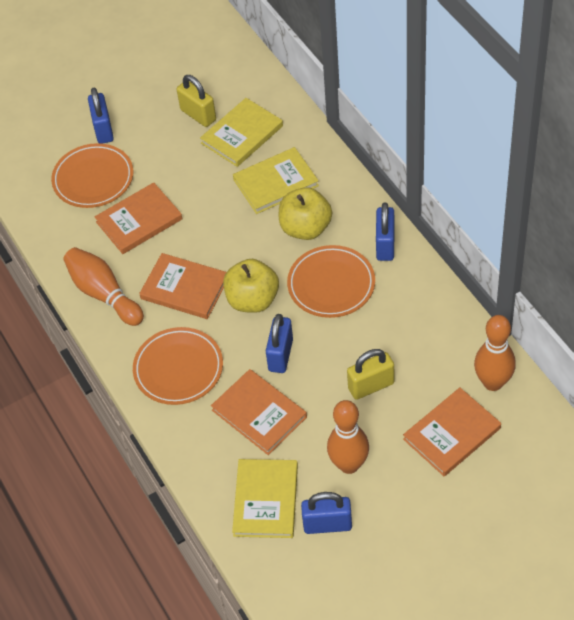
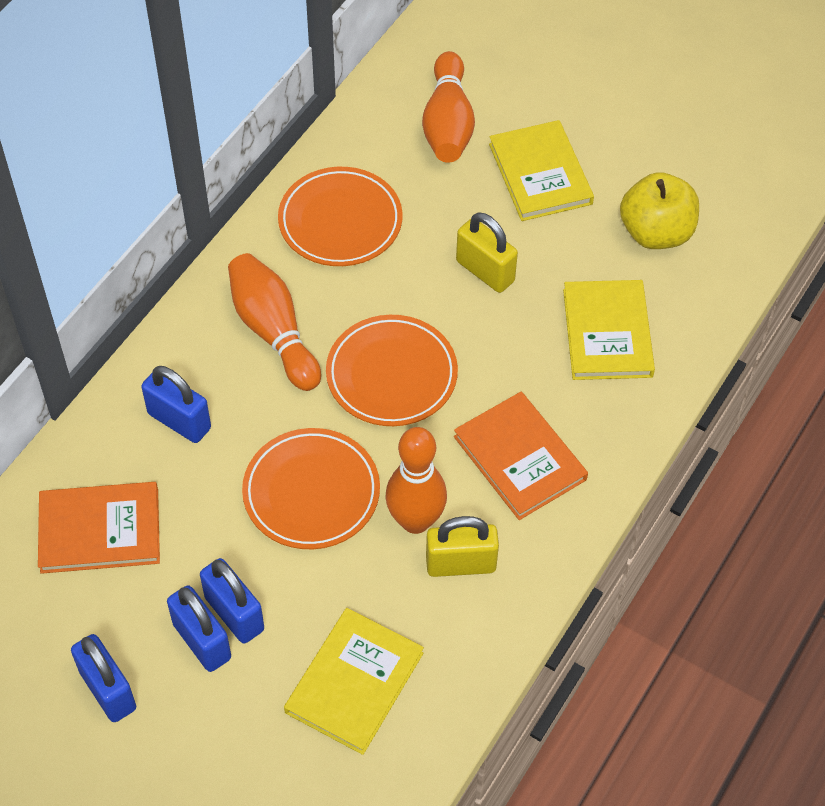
orange book: 4 -> 2
yellow apple: 2 -> 1

